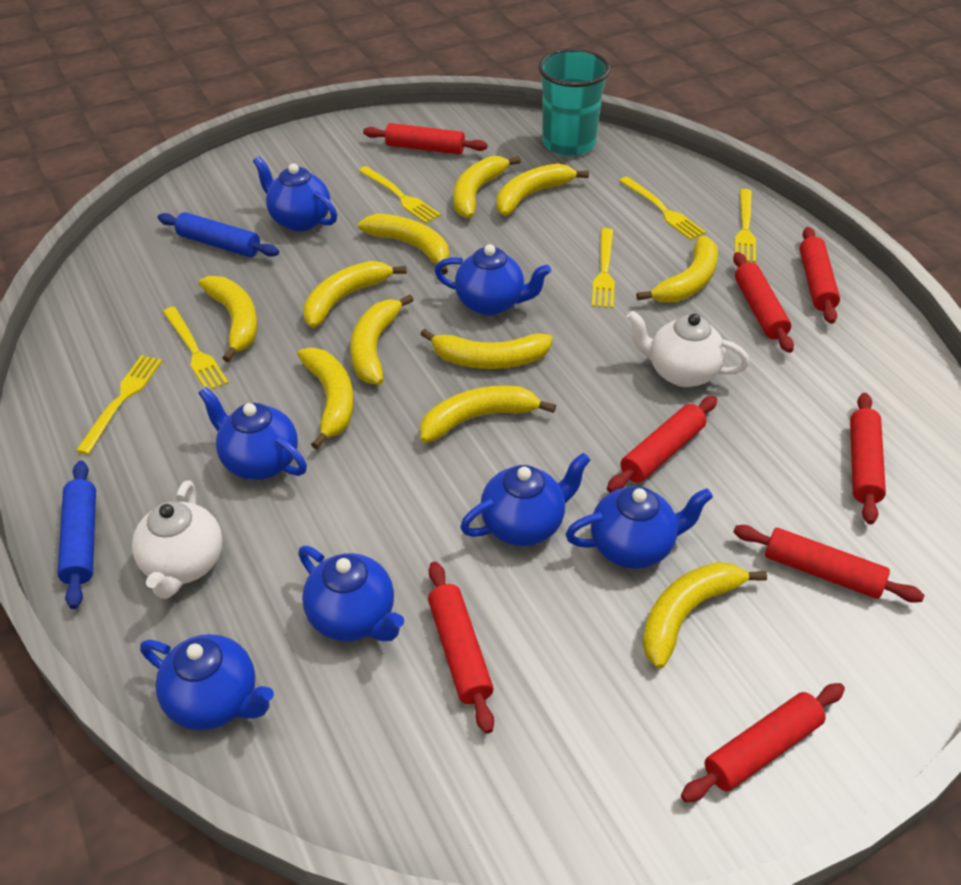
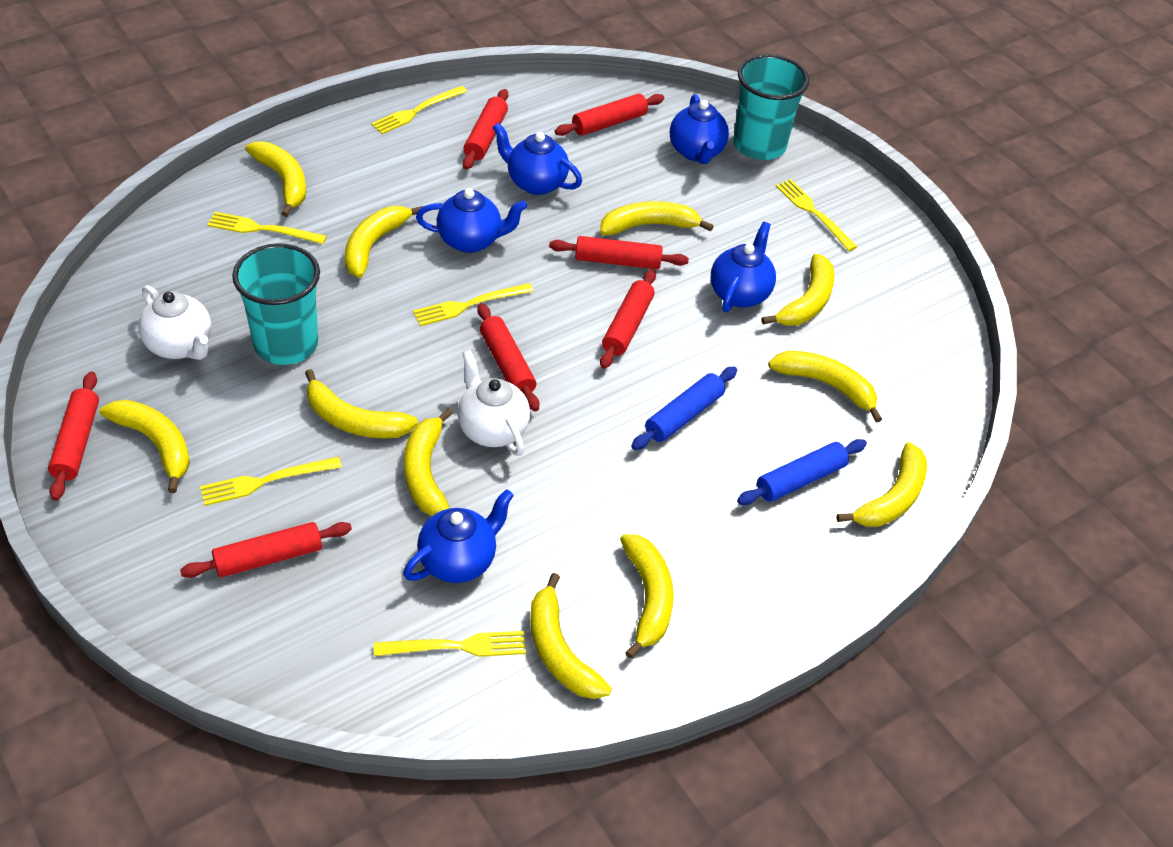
blue teapot: 7 -> 5
red rolling pin: 8 -> 7
turquoise cup: 1 -> 2

